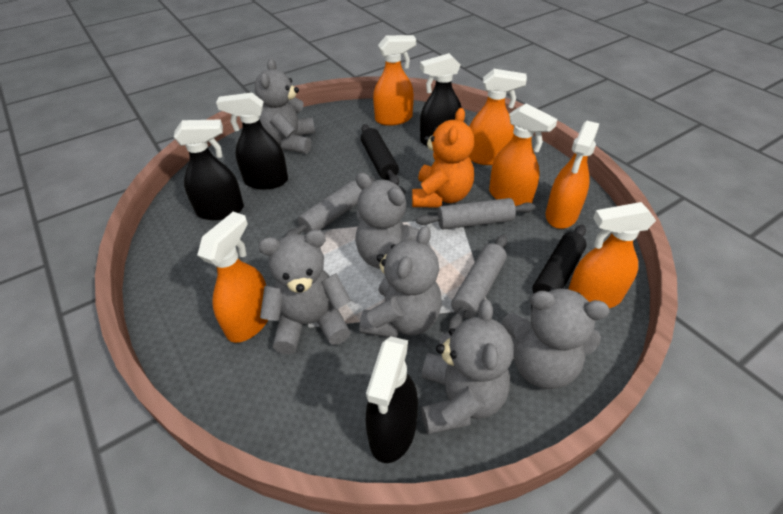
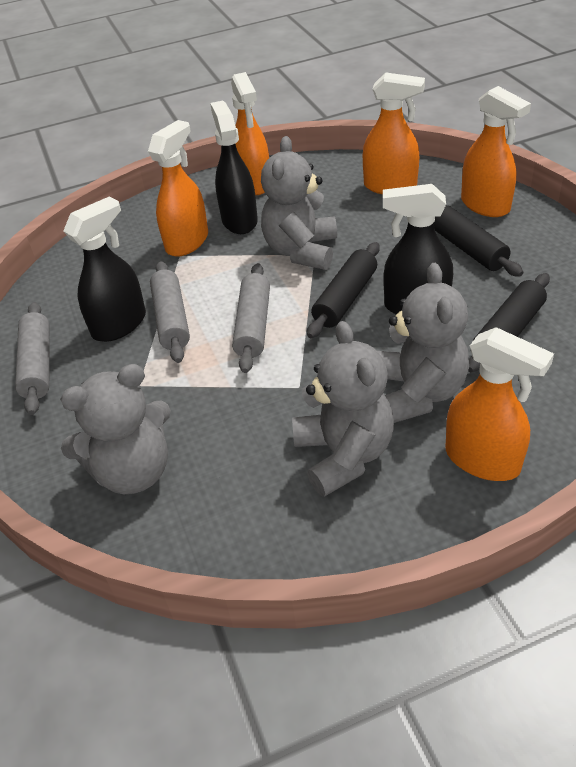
black rolling pin: 2 -> 3
black spray bottle: 4 -> 3
grey teddy bear: 6 -> 4
orange spray bottle: 6 -> 5
orange teddy bear: 1 -> 0

